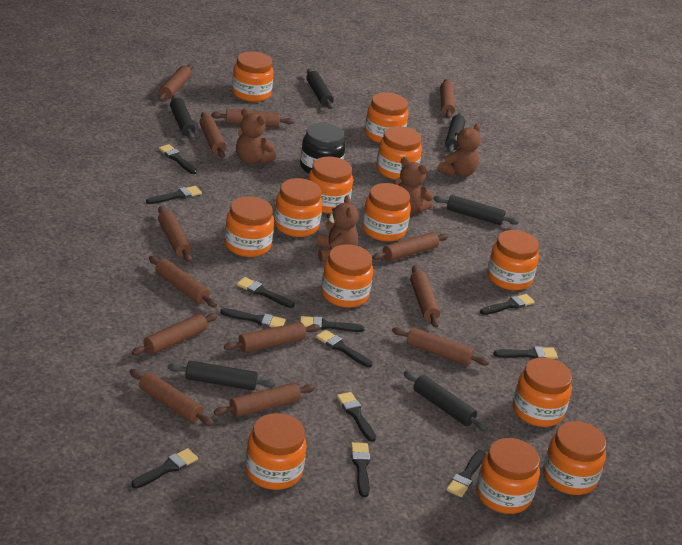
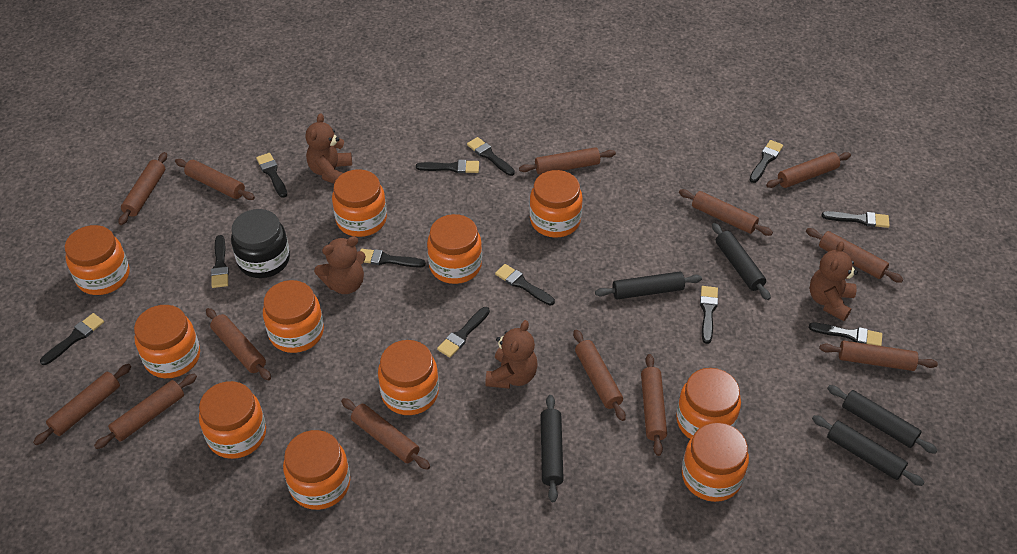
black rolling pin: 6 -> 5
orange jar: 13 -> 11

